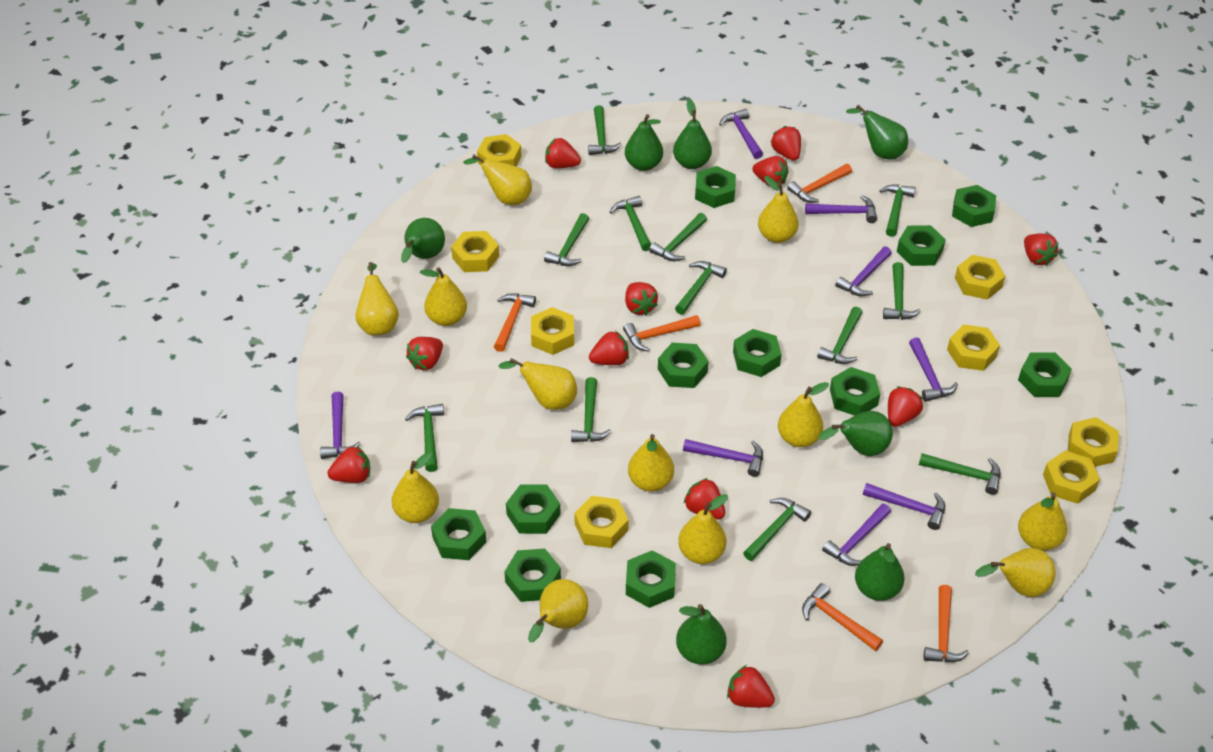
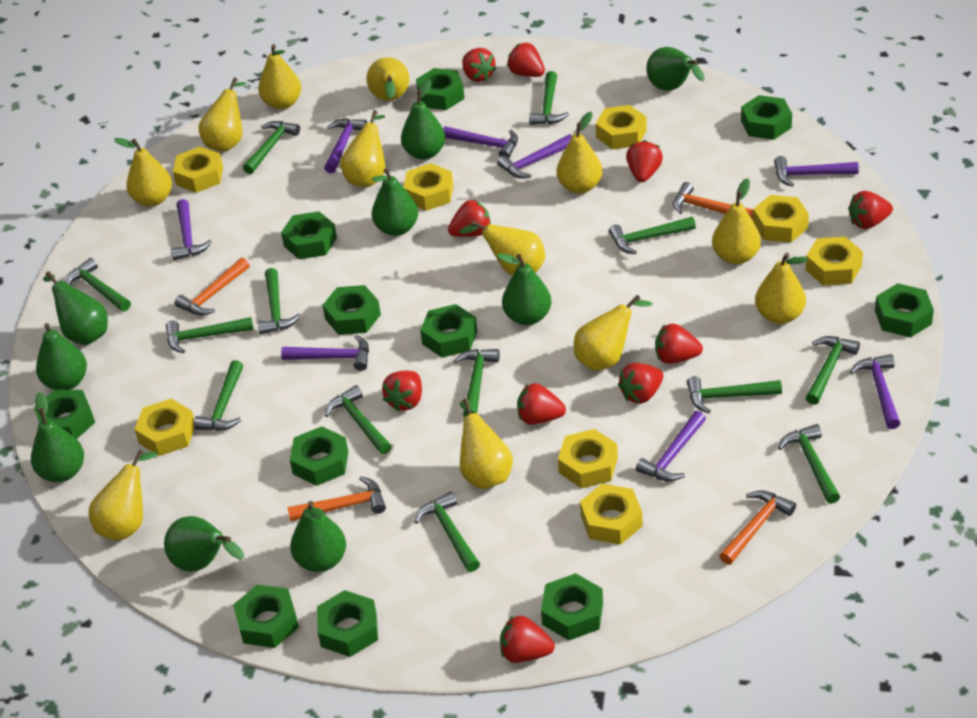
green hammer: 12 -> 13
green pear: 7 -> 9
orange hammer: 5 -> 4
red strawberry: 11 -> 10

